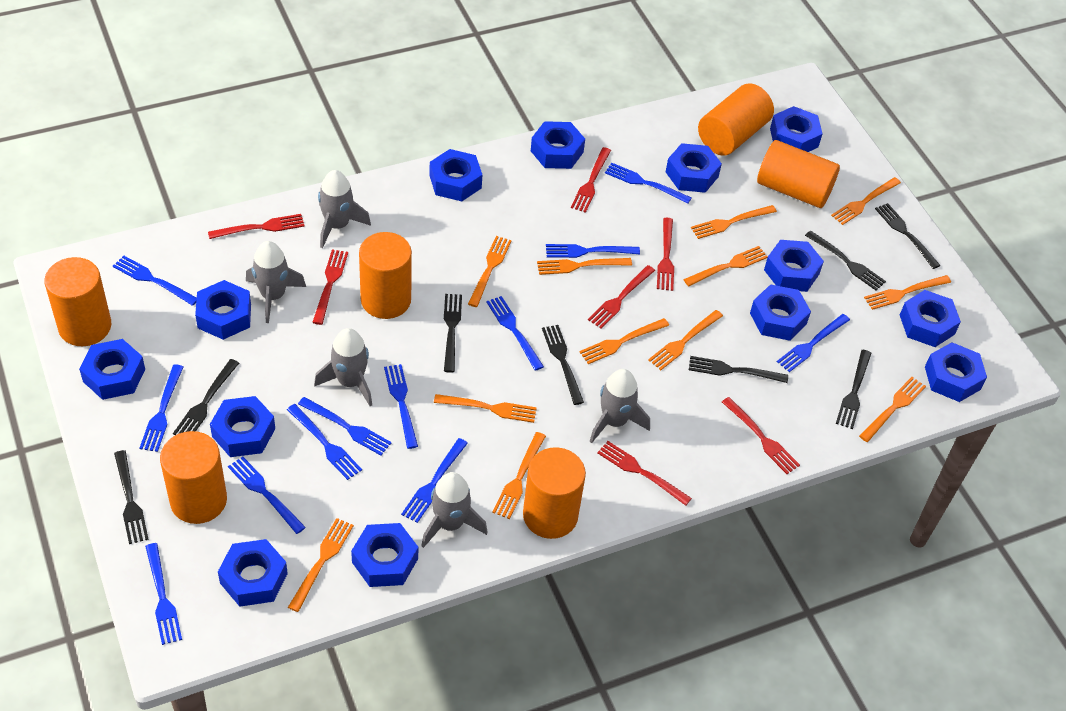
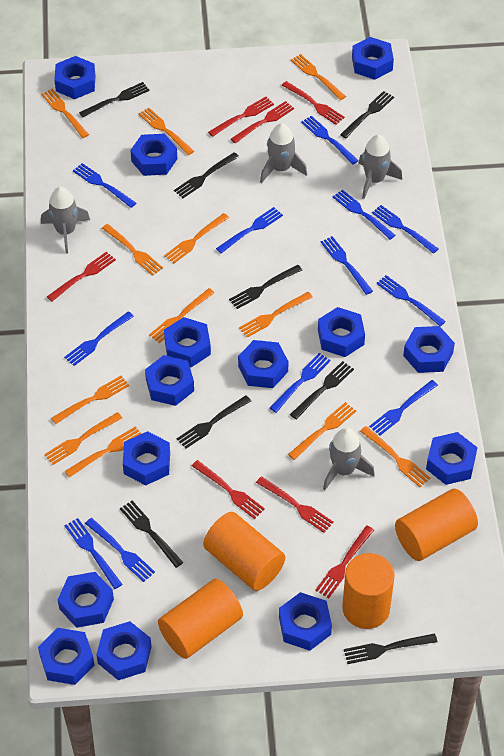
blue nut: 13 -> 14
grey rocket: 5 -> 4
orange cylinder: 6 -> 4

